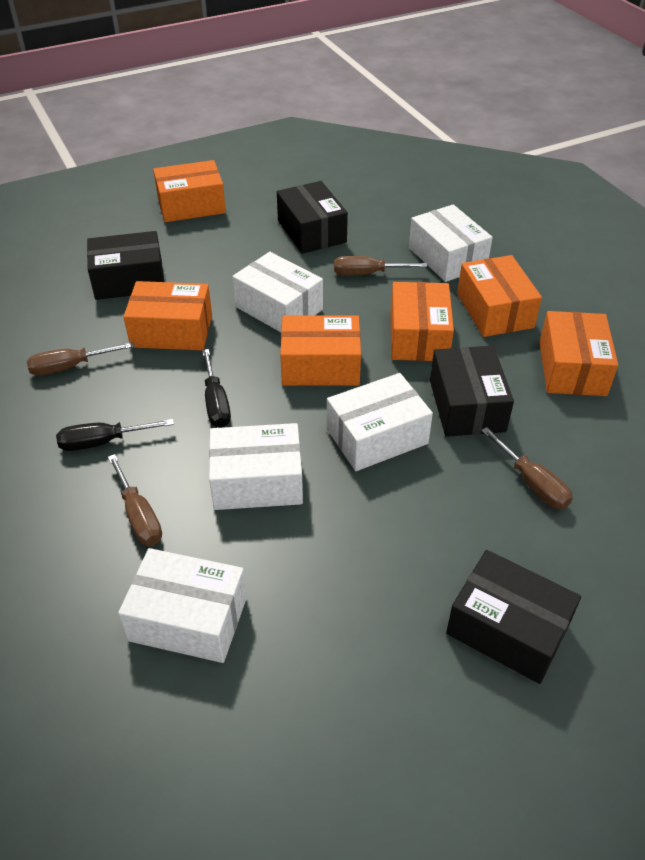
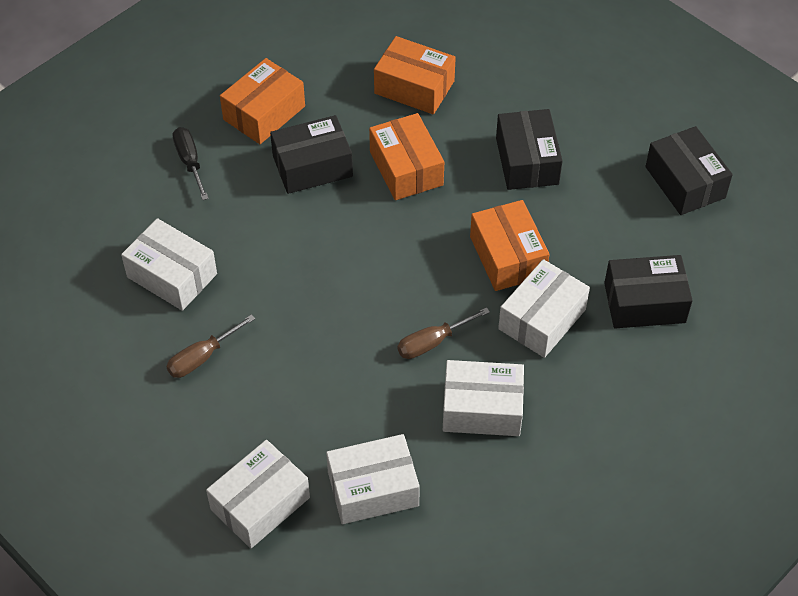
black screwdriver: 2 -> 1
brown screwdriver: 4 -> 2
orange box: 6 -> 4

